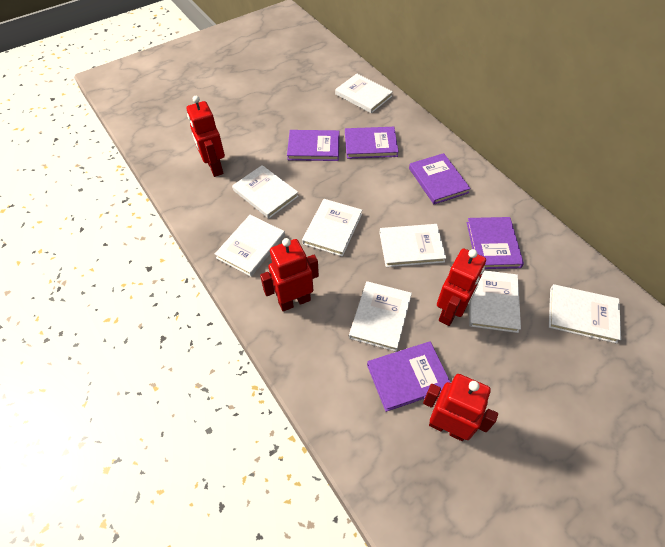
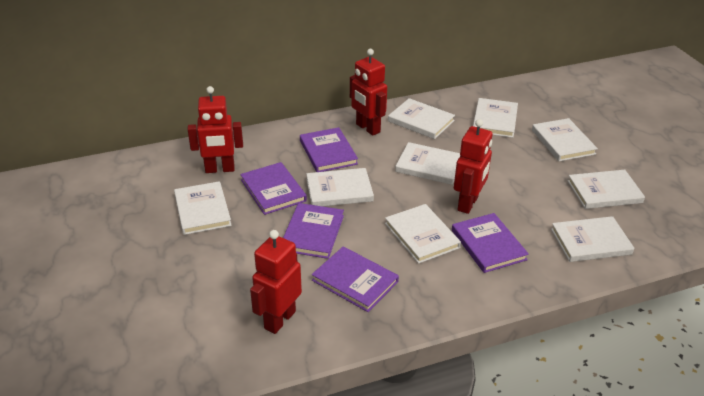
white book: 8 -> 9

